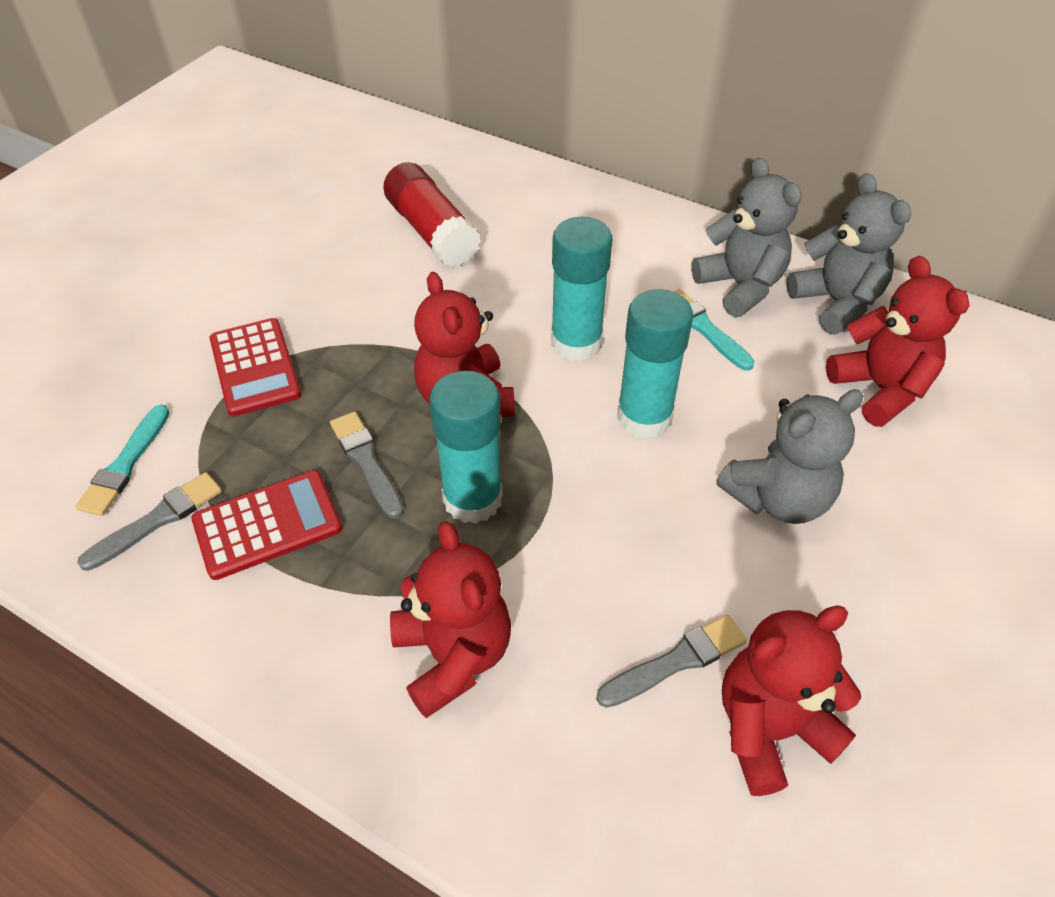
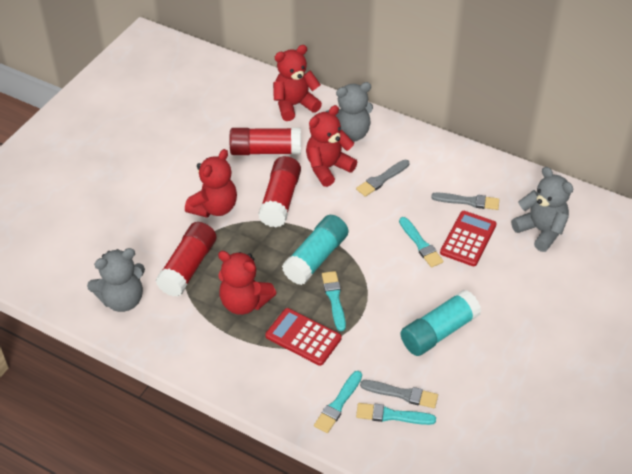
red glue stick: 1 -> 3
turquoise brush: 2 -> 4
turquoise glue stick: 3 -> 2

